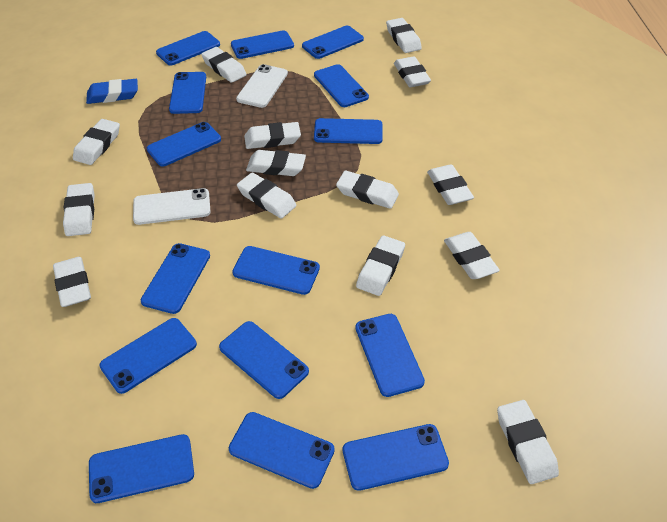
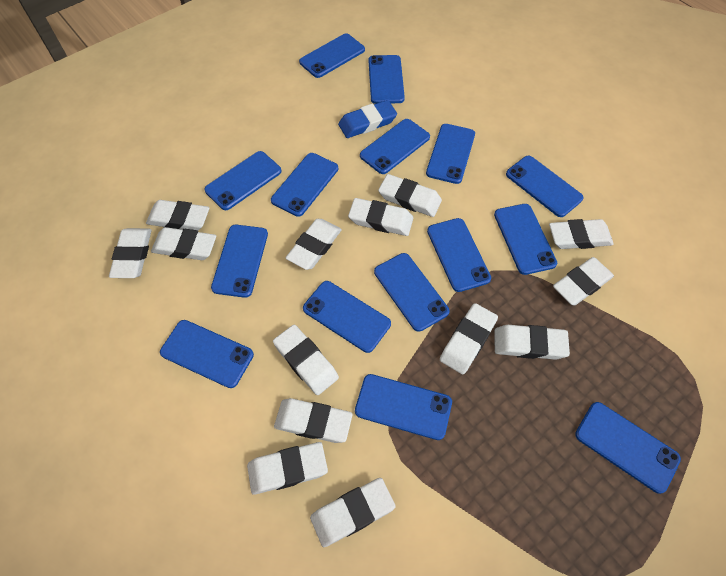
white phone: 2 -> 0

